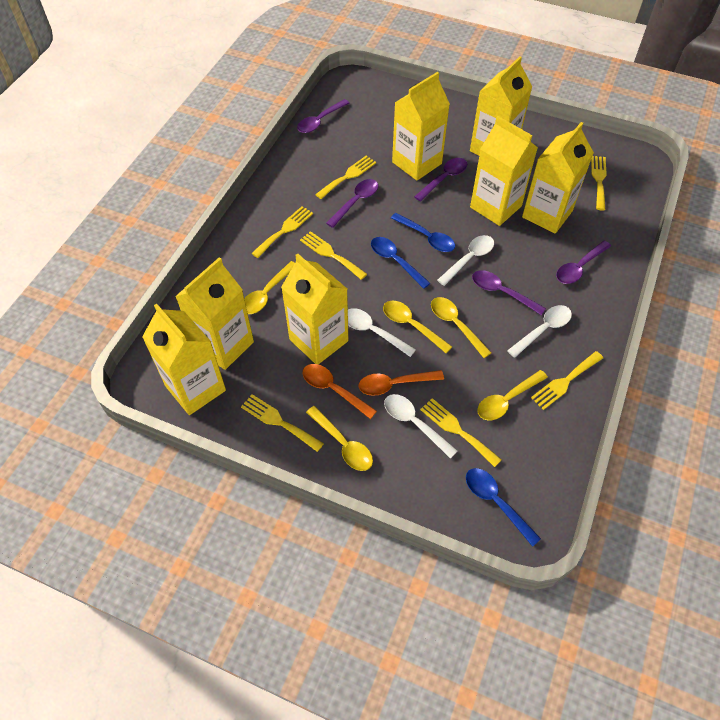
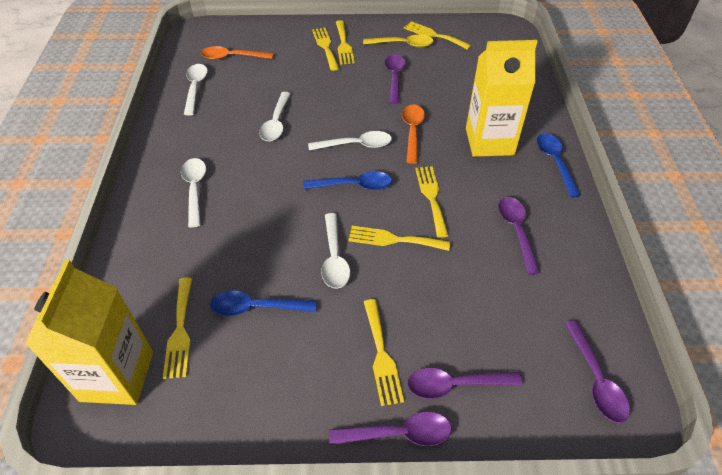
white spoon: 4 -> 5
yellow carton: 7 -> 2
yellow spoon: 5 -> 1

